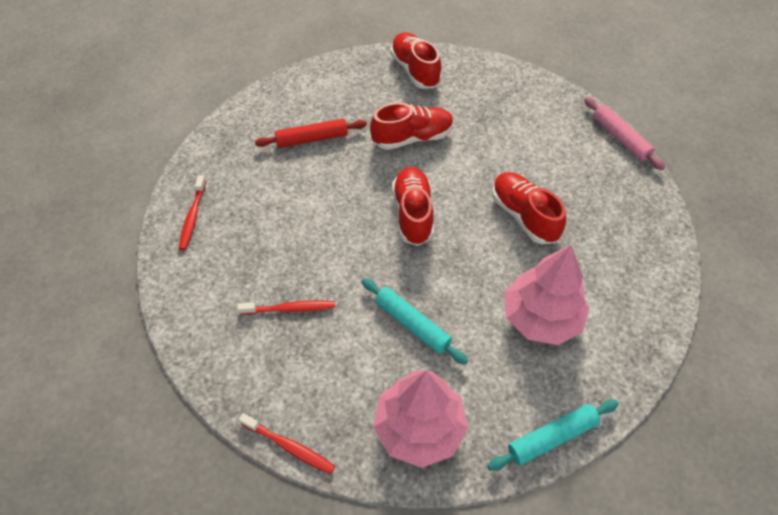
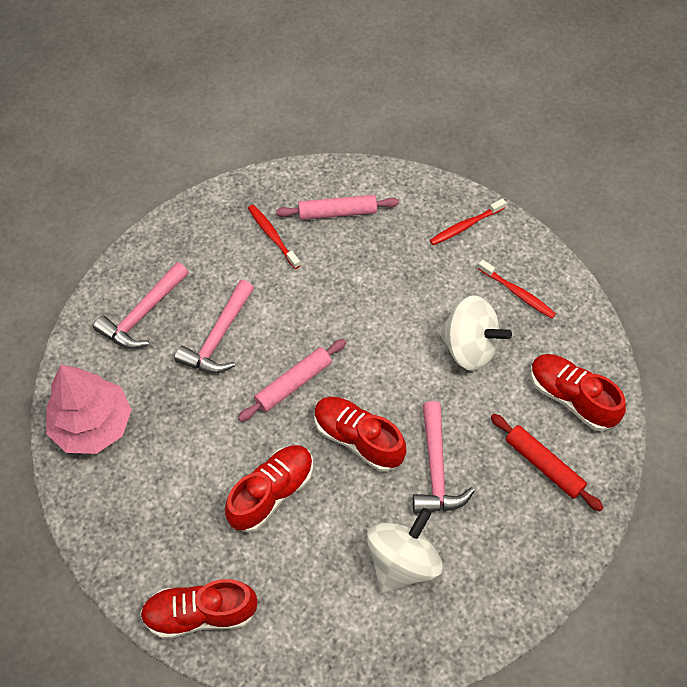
pink hammer: 0 -> 3
pink rolling pin: 1 -> 2
pink tree: 2 -> 1
turquoise rolling pin: 2 -> 0
white spinning top: 0 -> 2

